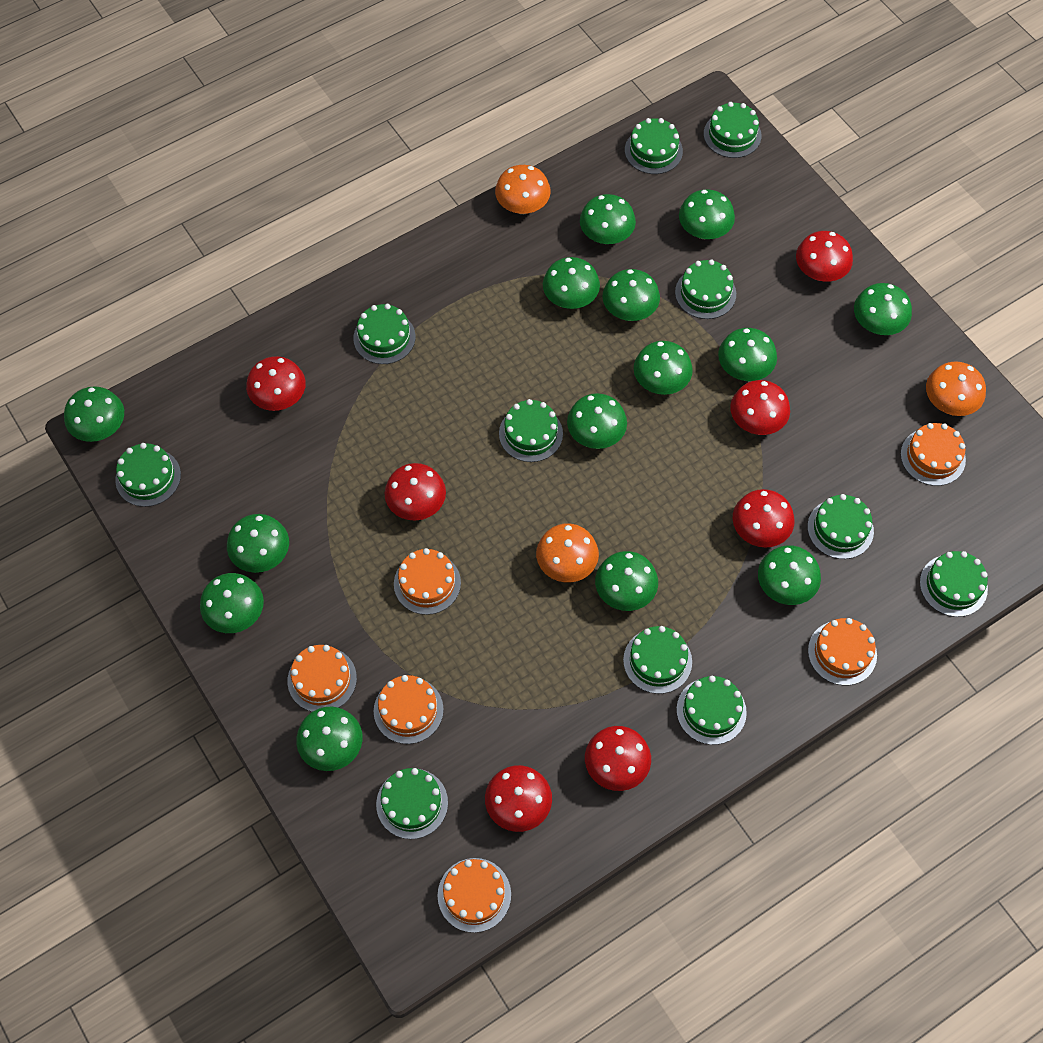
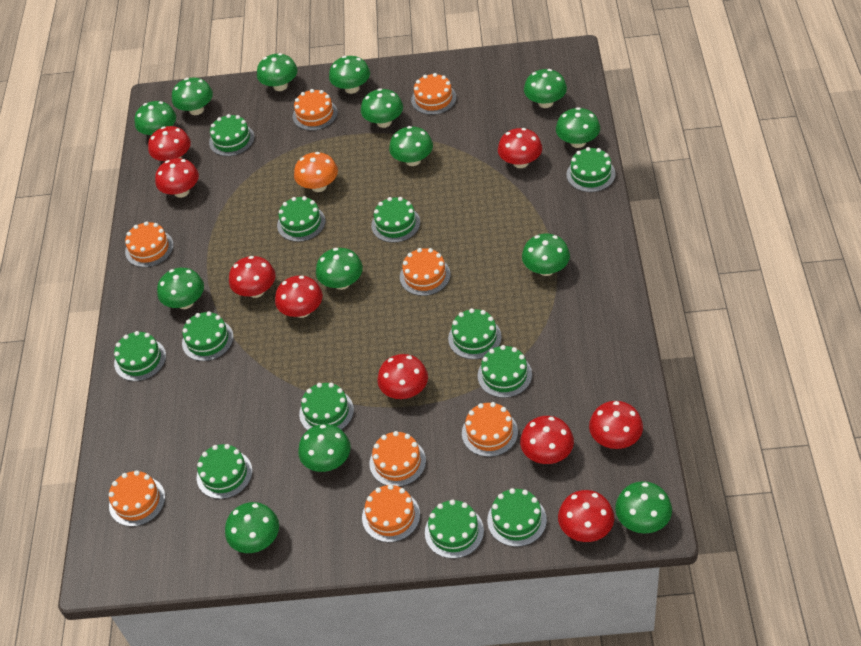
green cake: 11 -> 12
orange cake: 6 -> 8
orange mushroom: 3 -> 1
red mushroom: 7 -> 9

